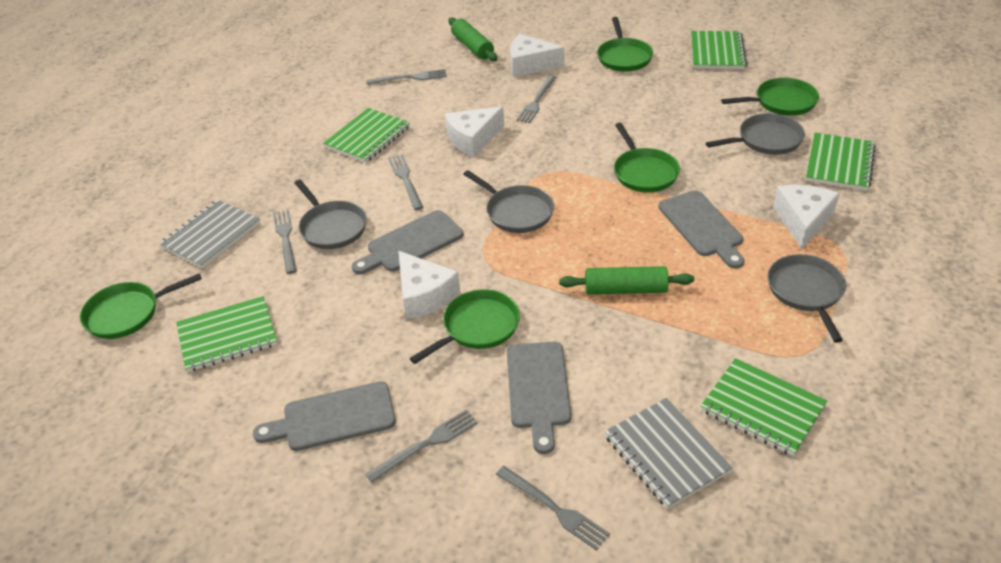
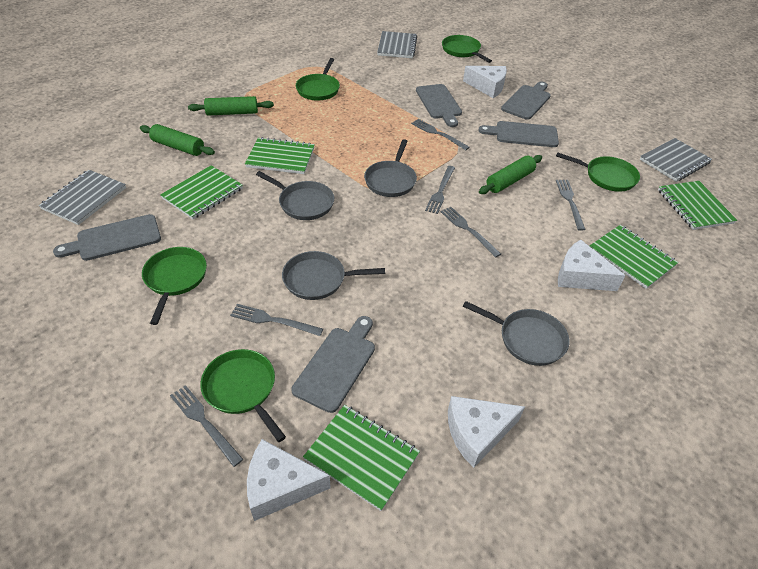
green rolling pin: 2 -> 3
grey cutting board: 4 -> 5
grey notebook: 2 -> 3

